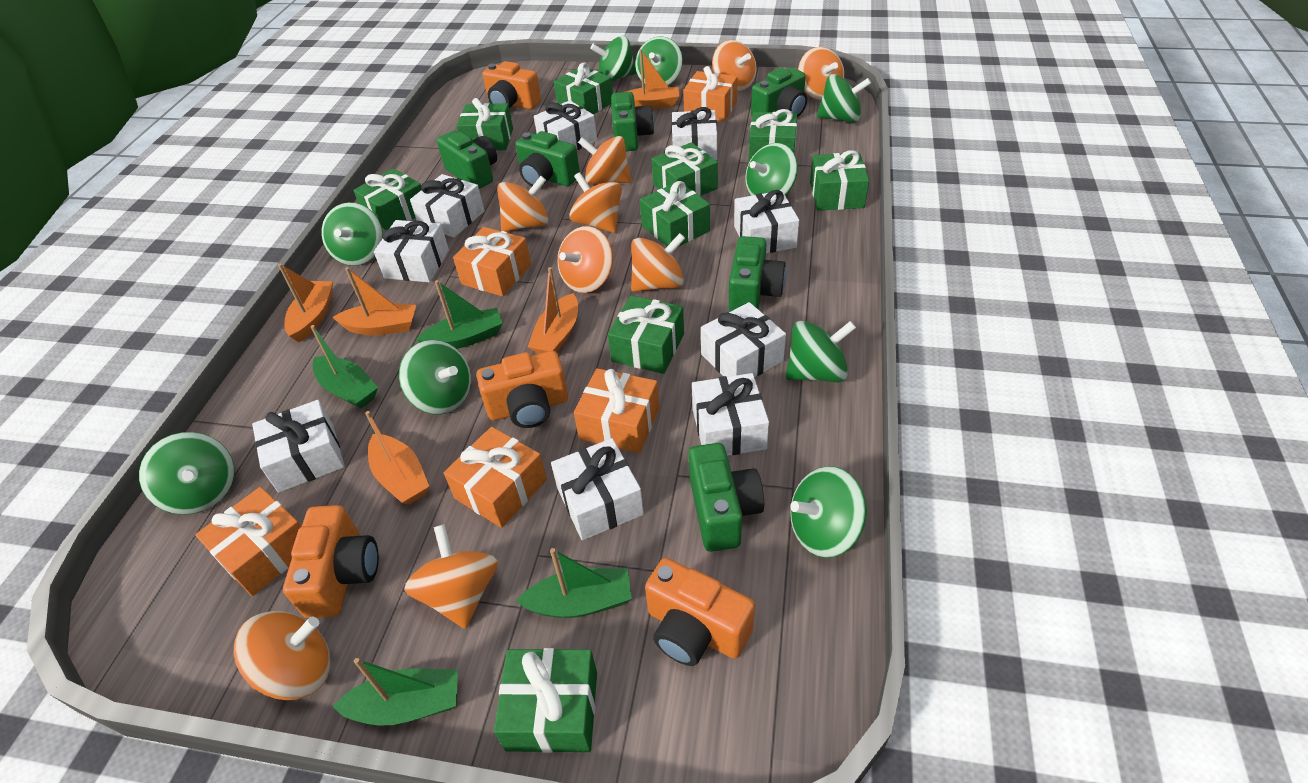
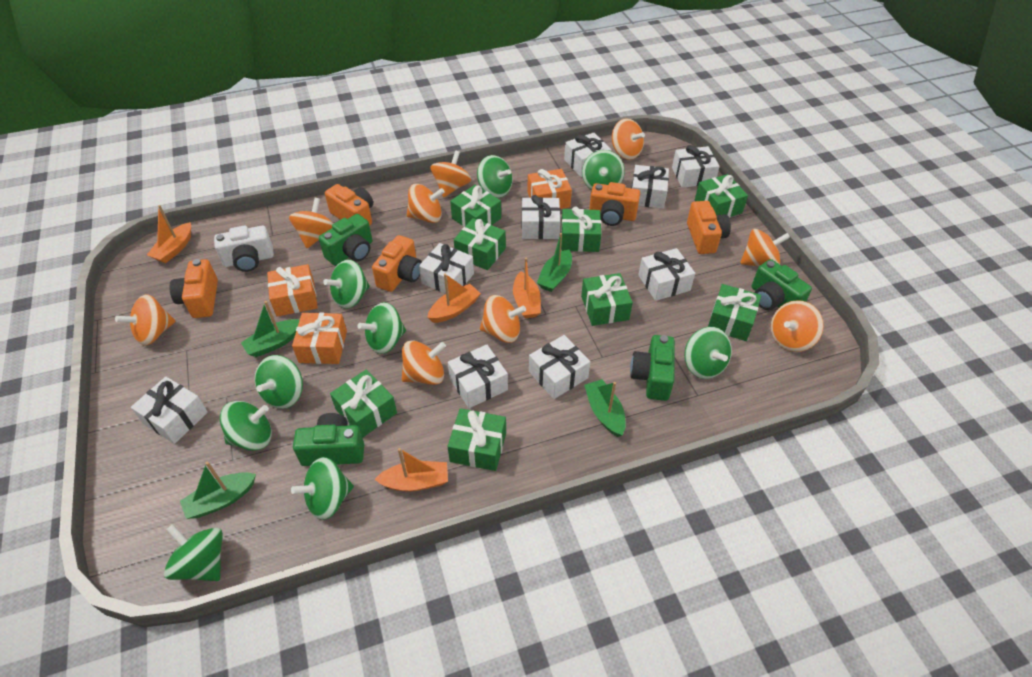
green camera: 6 -> 4
green gift: 9 -> 8
orange boat: 5 -> 4
orange camera: 4 -> 5
orange gift: 5 -> 3
white camera: 0 -> 1

